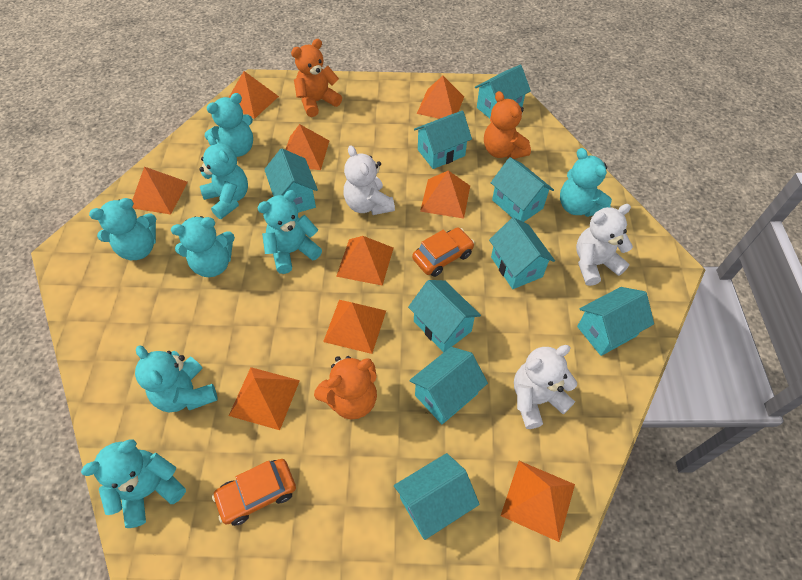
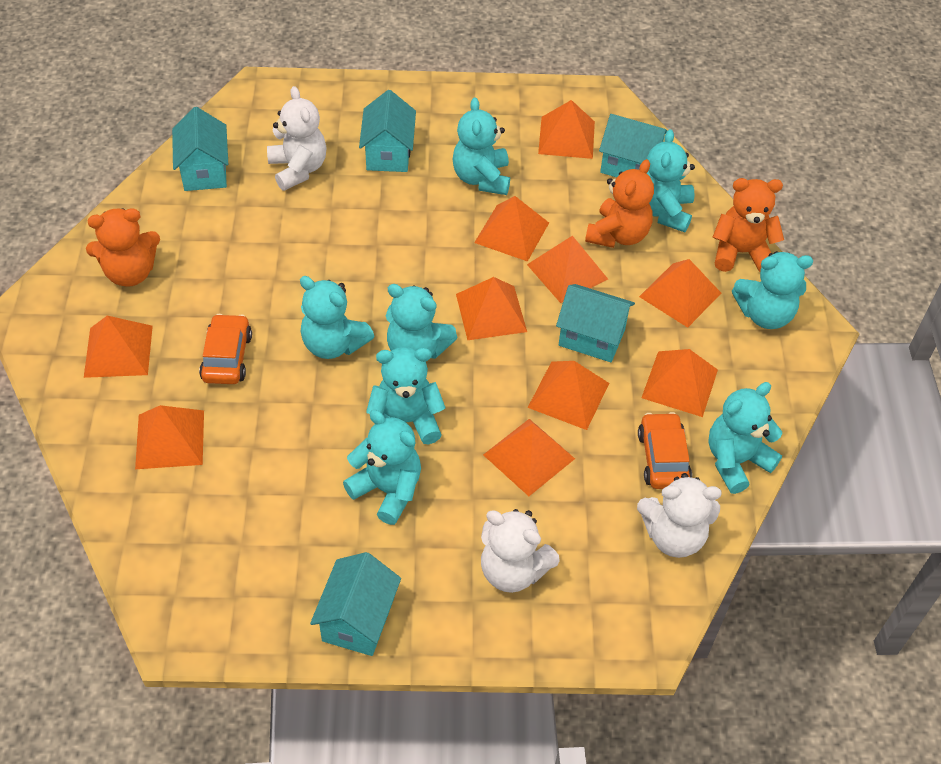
orange pyramid: 9 -> 10
turquoise house: 9 -> 5

